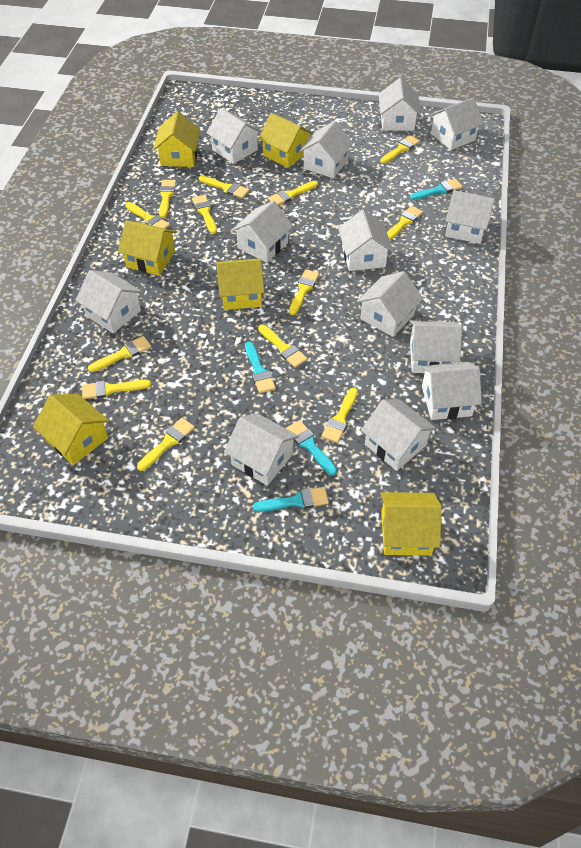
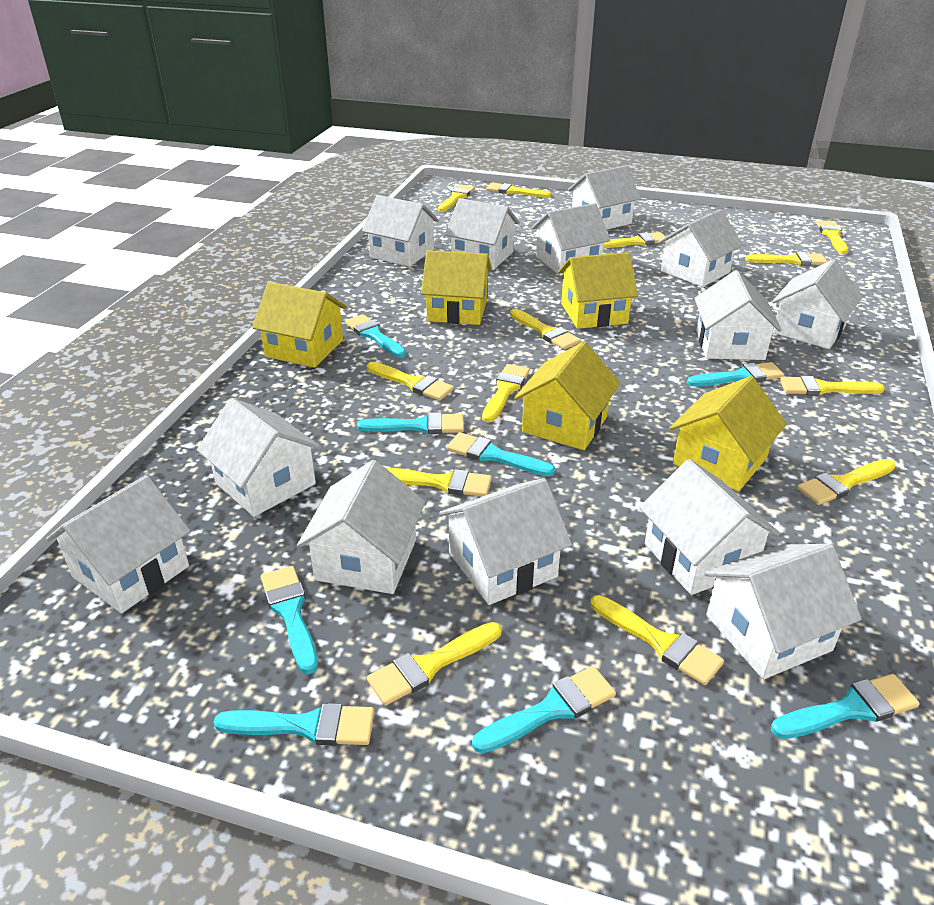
turquoise brush: 4 -> 8
yellow house: 6 -> 5

